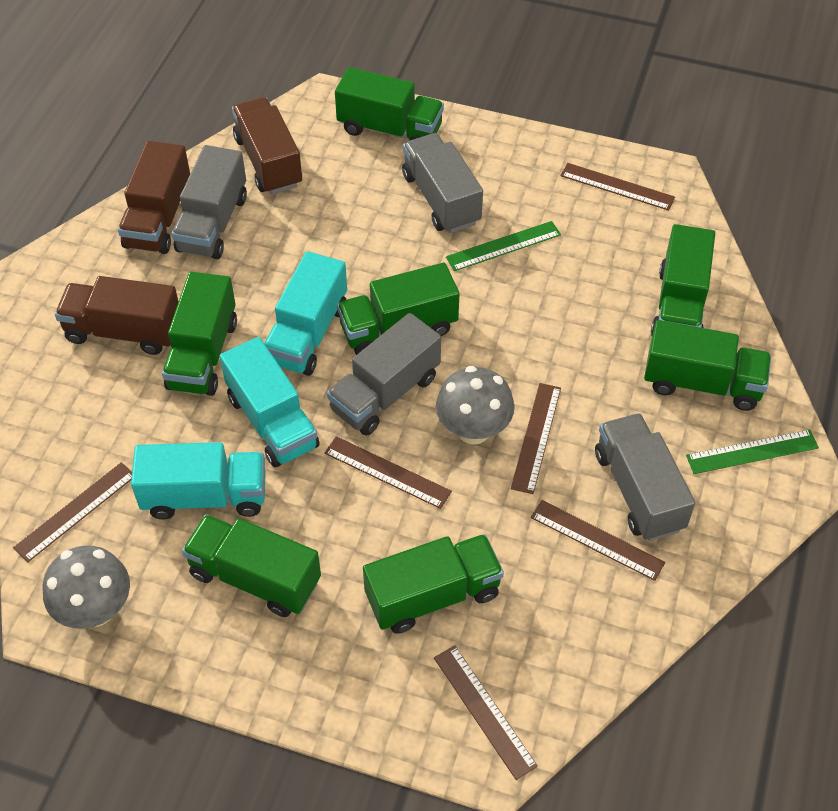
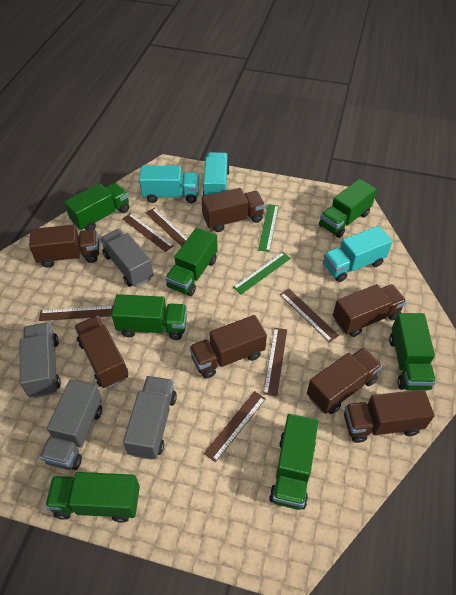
brown truck: 3 -> 7
grey mushroom: 2 -> 0

